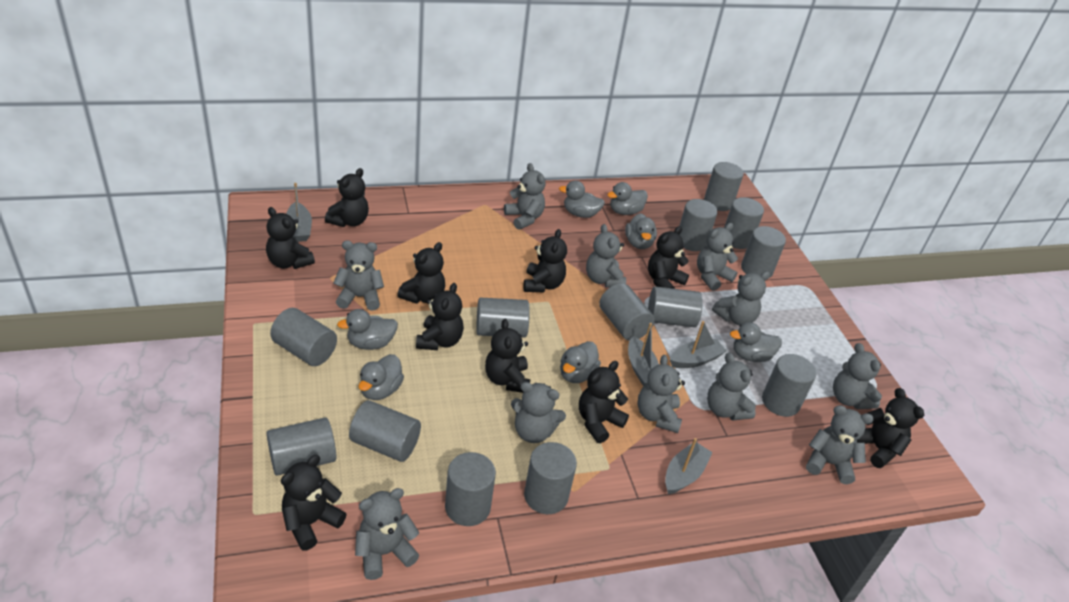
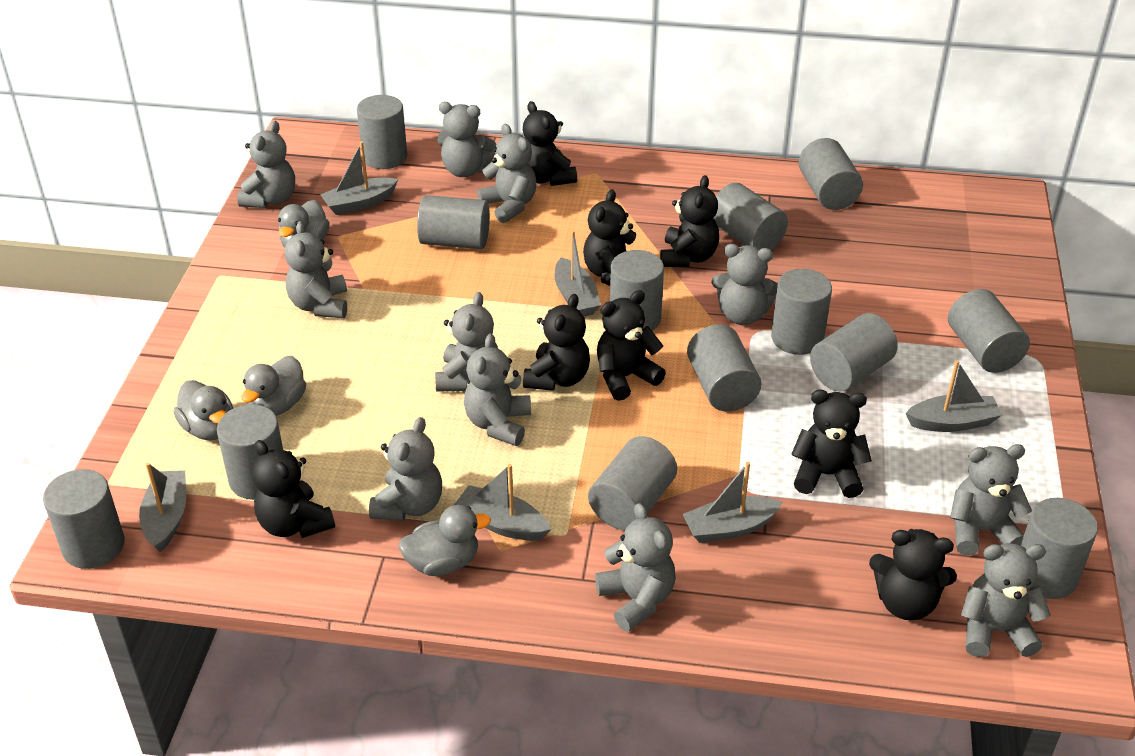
black teddy bear: 10 -> 8
grey boat: 4 -> 6
grey duck: 7 -> 4

